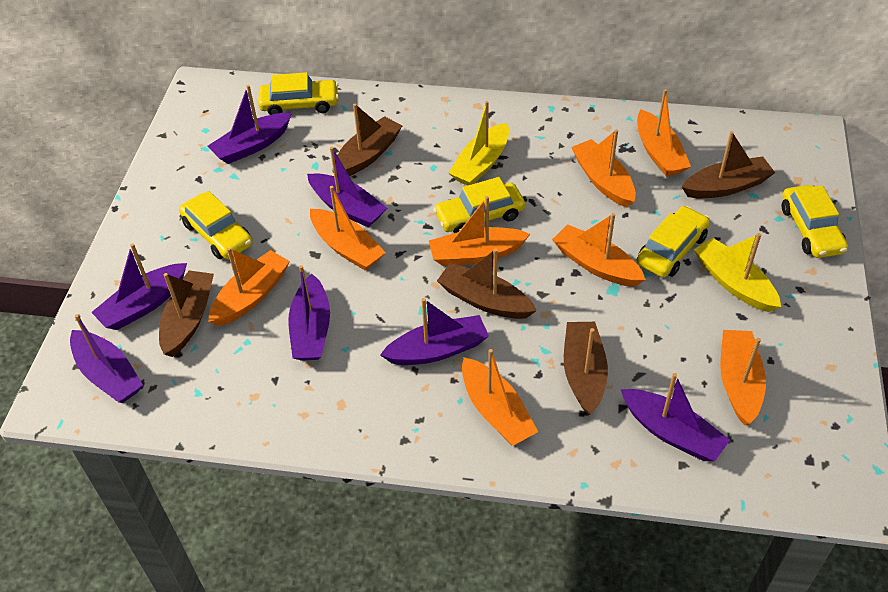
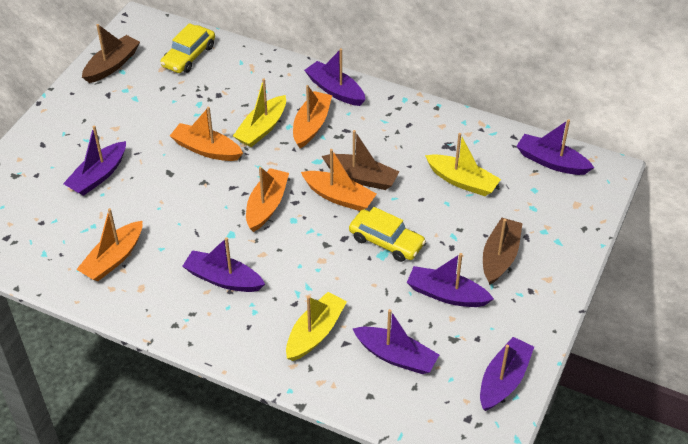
brown boat: 5 -> 3
orange boat: 8 -> 5
yellow boat: 2 -> 3
yellow car: 5 -> 2

